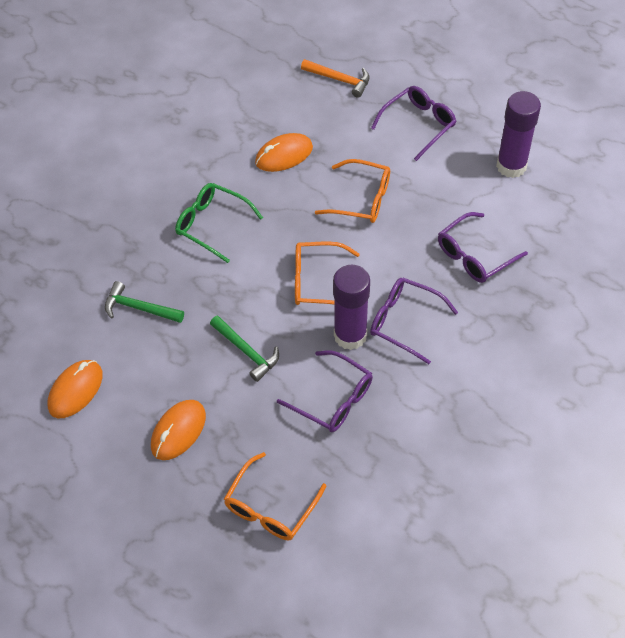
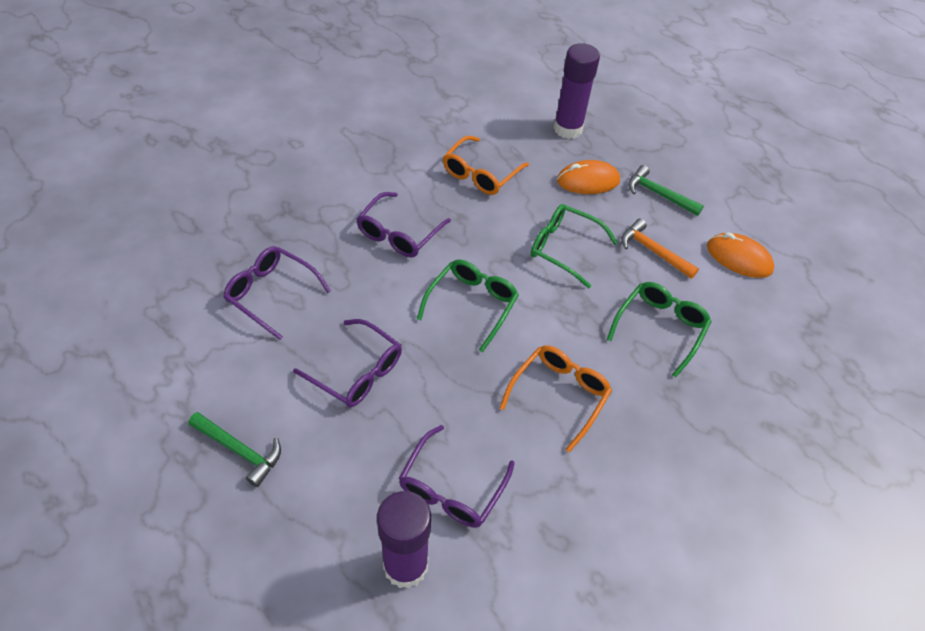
green glasses: 1 -> 3
orange glasses: 3 -> 2
orange mouse: 3 -> 2

